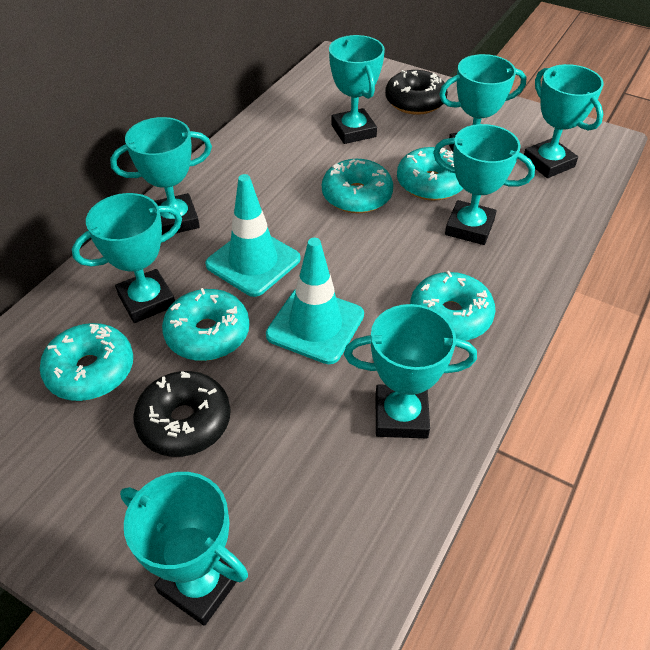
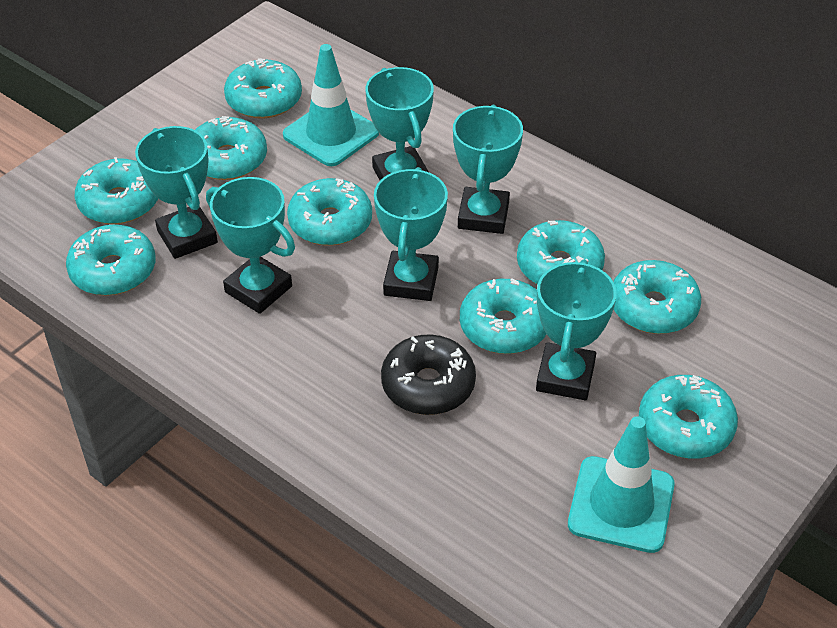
black donut: 2 -> 1
turquoise donut: 5 -> 9
turquoise trophy: 8 -> 6

